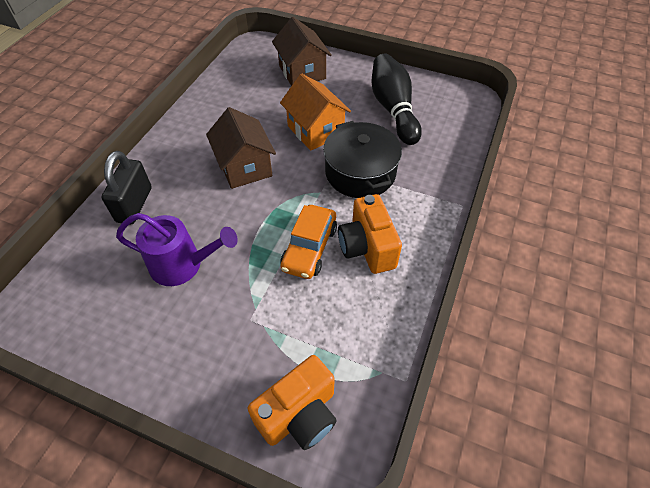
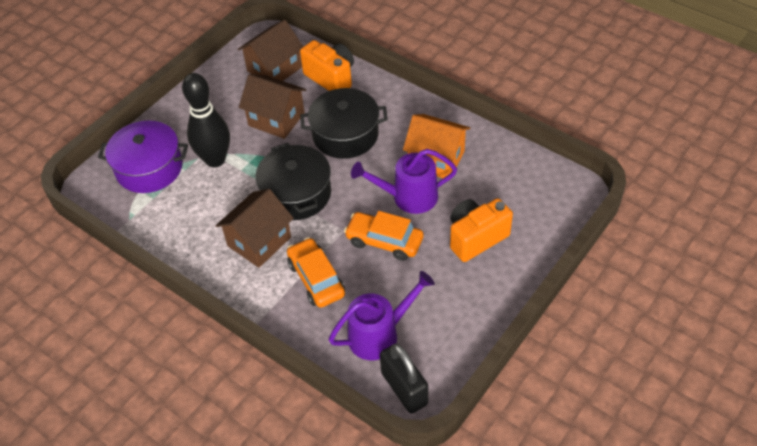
black pot: 1 -> 2
brown house: 2 -> 3
orange car: 1 -> 2
purple pot: 0 -> 1
purple watering can: 1 -> 2

